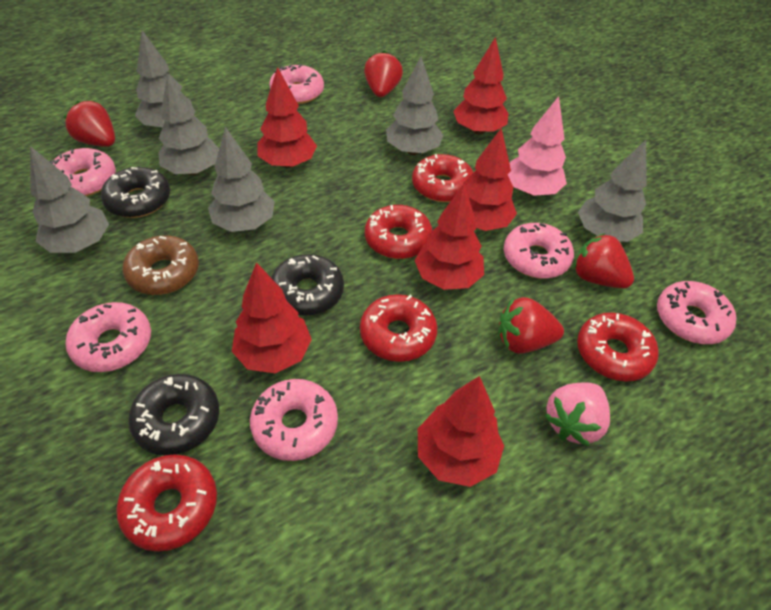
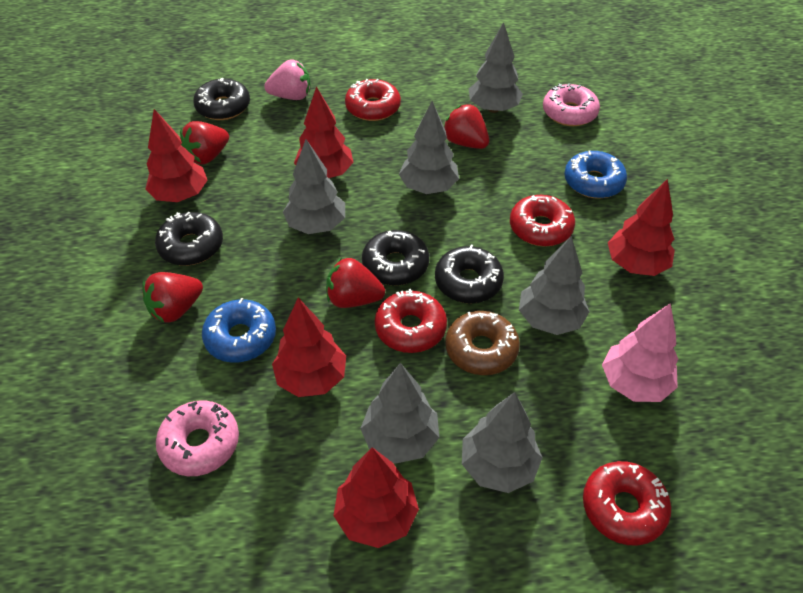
black donut: 3 -> 4
blue donut: 0 -> 2
pink donut: 6 -> 2
red donut: 5 -> 4
red tree: 6 -> 5

